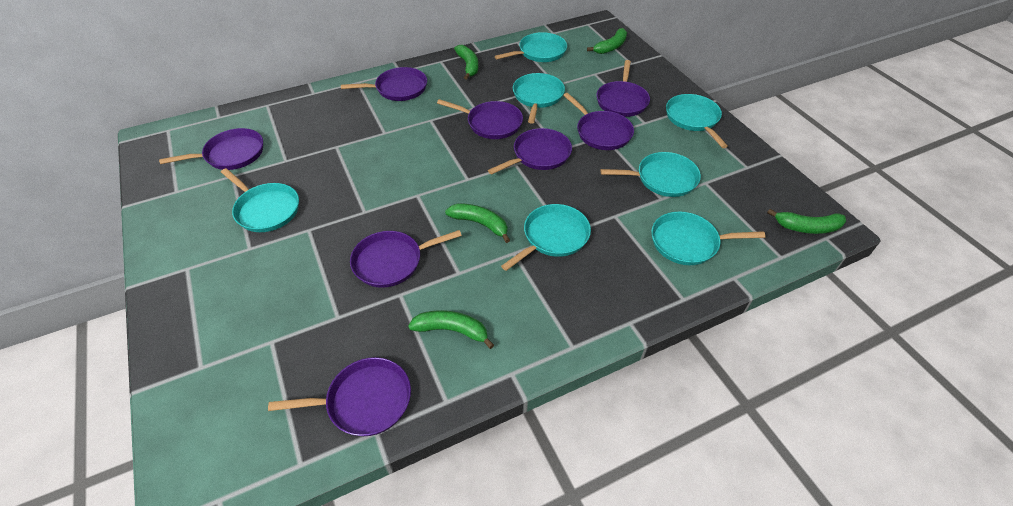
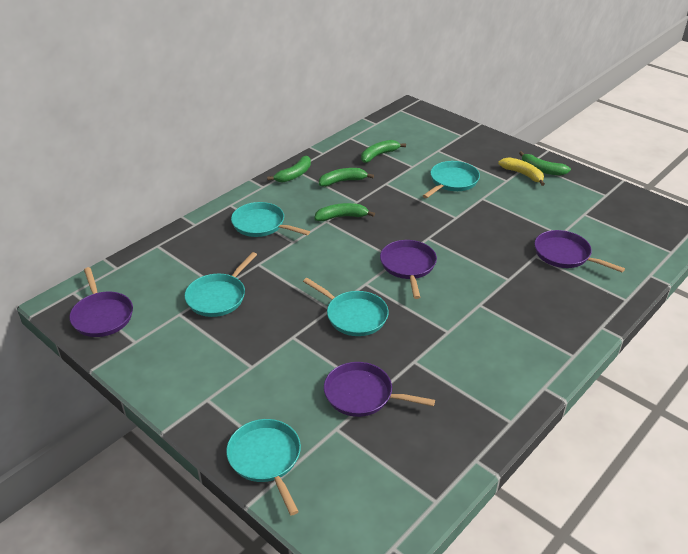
purple pan: 8 -> 4
turquoise pan: 7 -> 5
yellow banana: 0 -> 1

